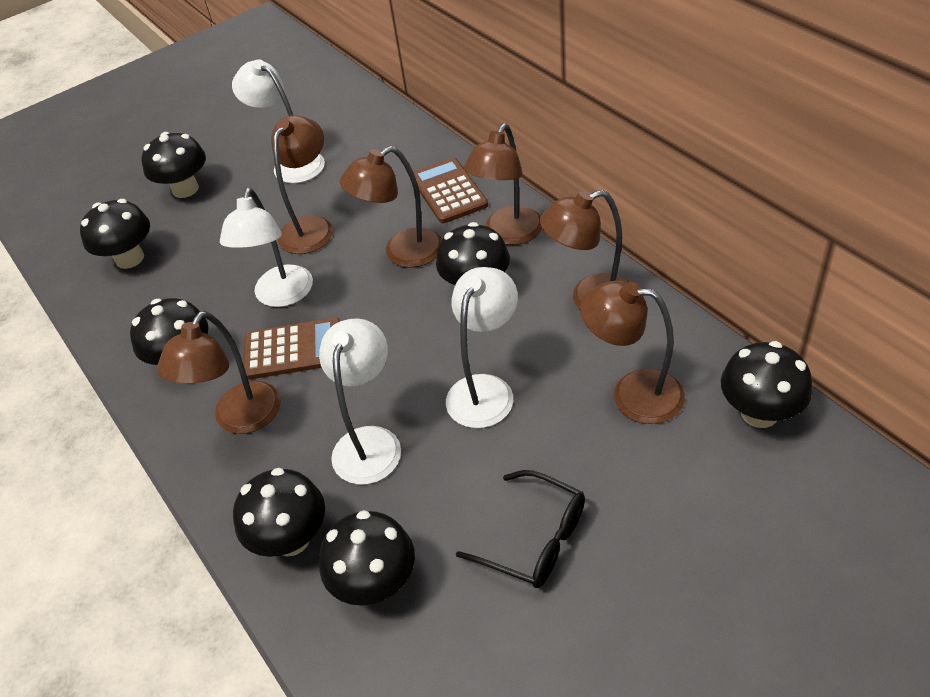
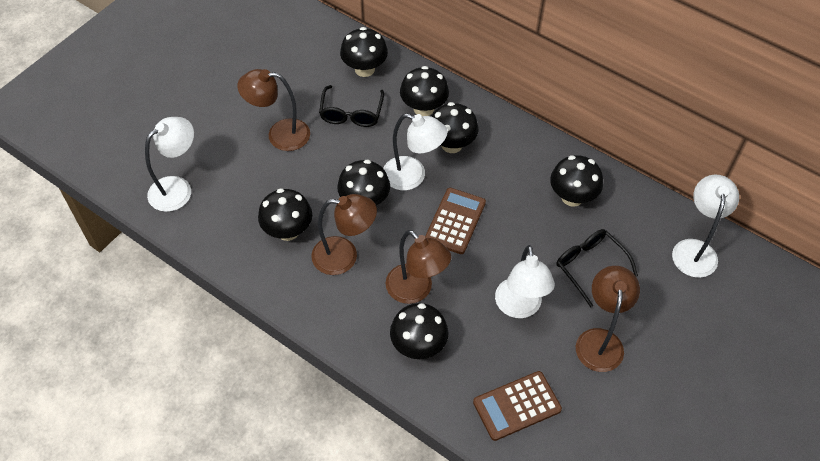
black glasses: 1 -> 2
brown lamp: 6 -> 4

